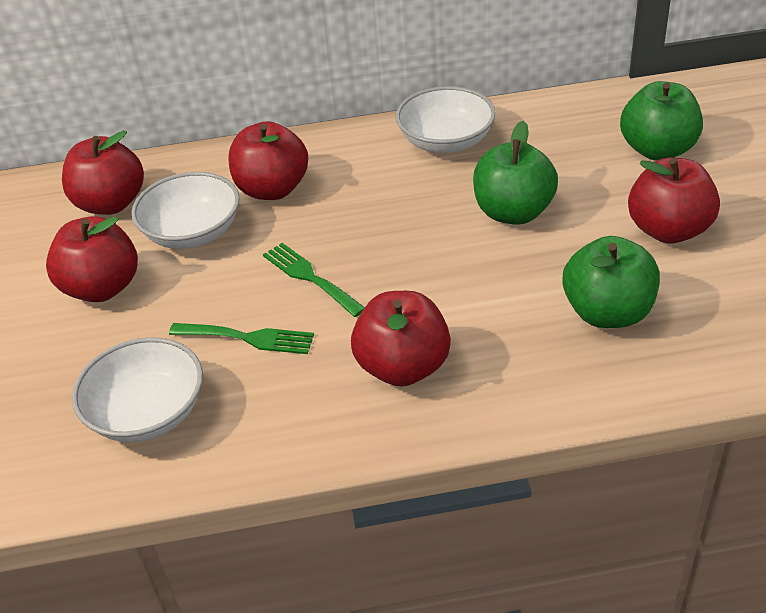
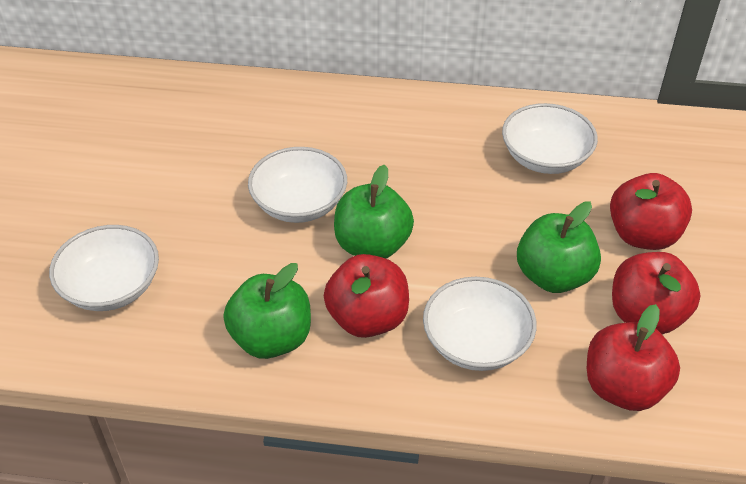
green fork: 2 -> 0
red apple: 5 -> 4
white bowl: 3 -> 4

